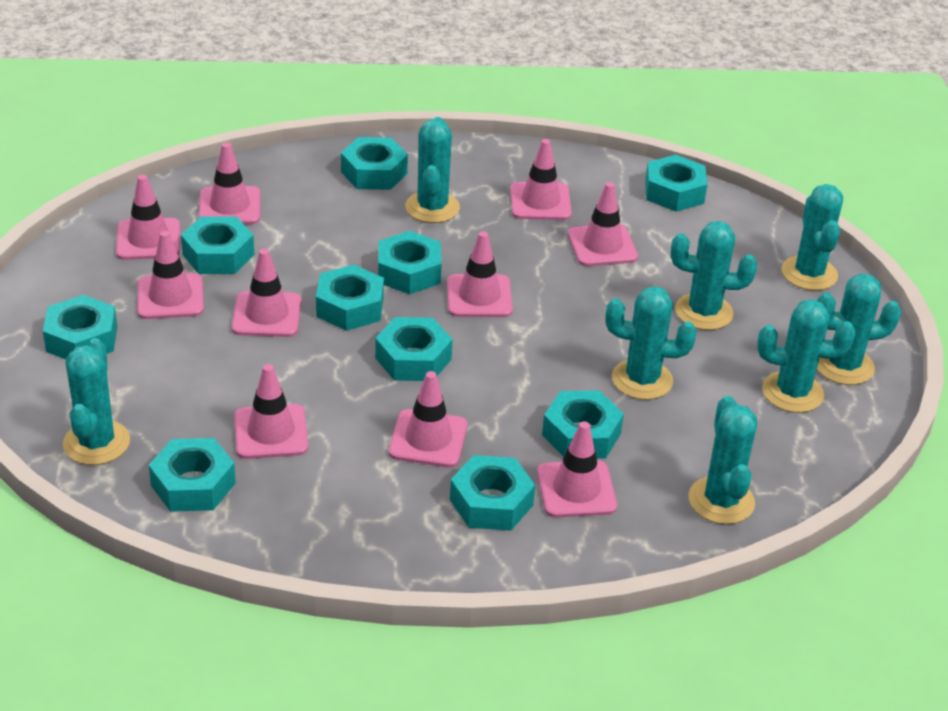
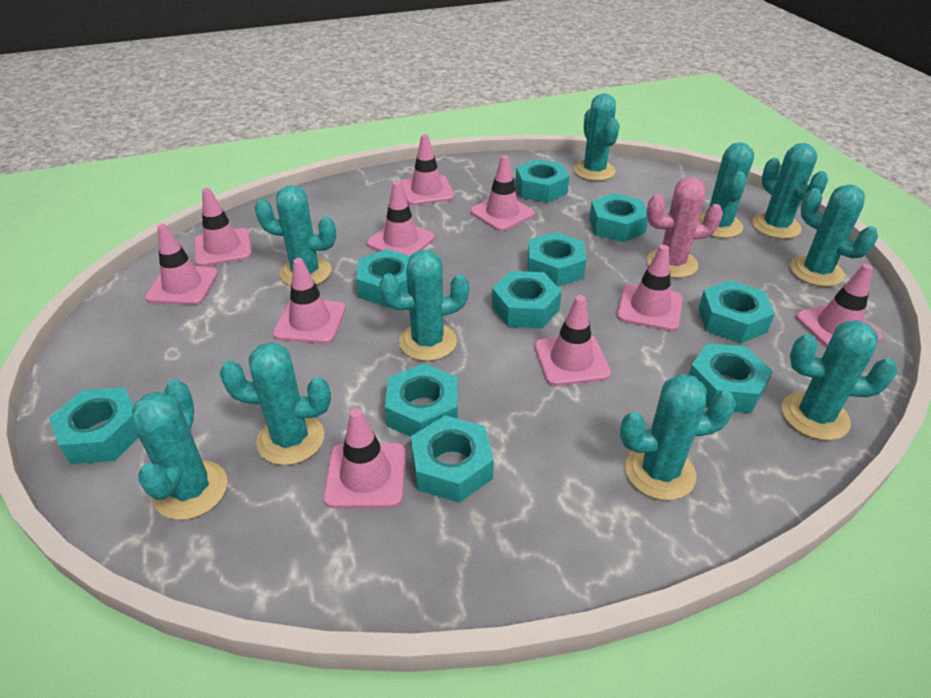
pink cactus: 0 -> 1
turquoise cactus: 8 -> 10

